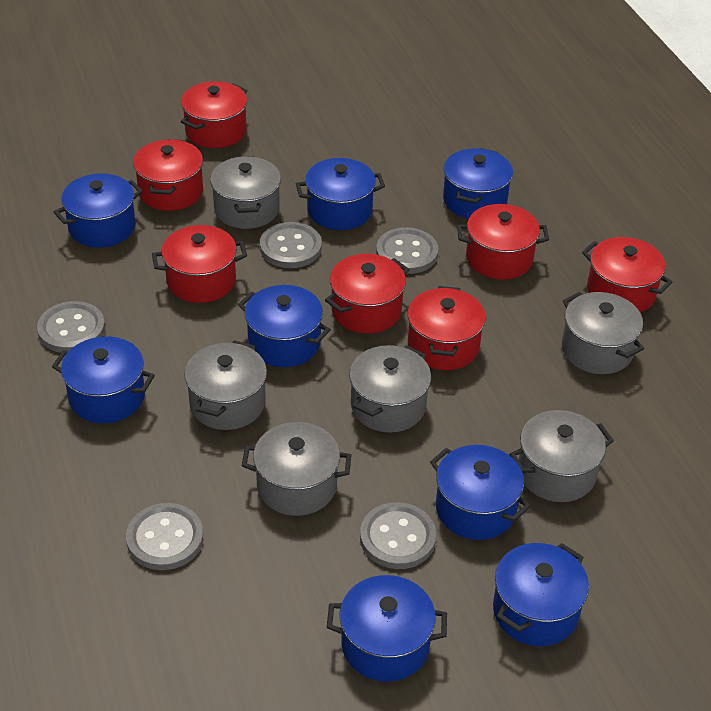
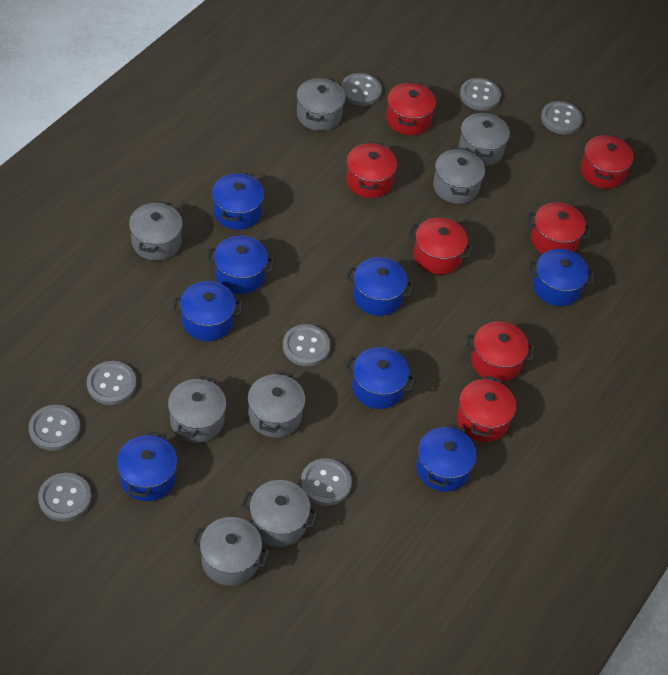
grey button: 5 -> 8
grey pot: 6 -> 8

